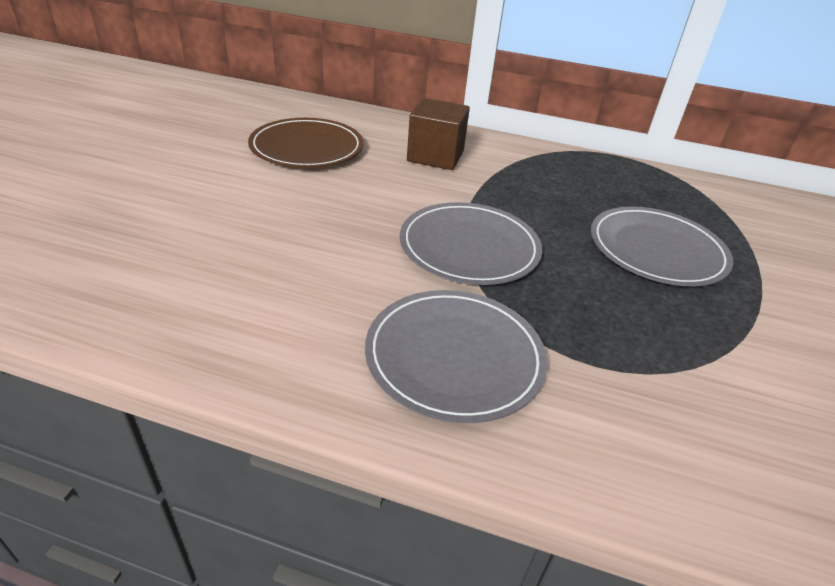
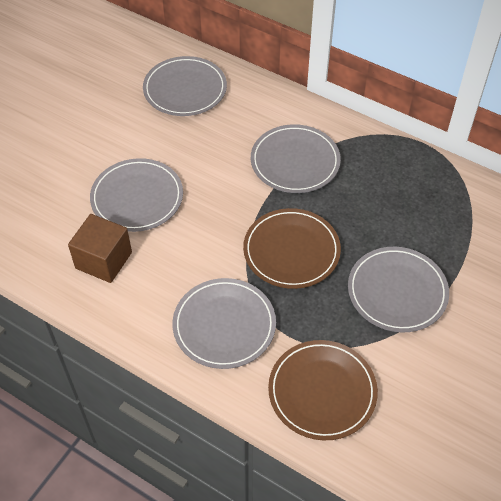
brown plate: 1 -> 2
grey plate: 3 -> 5

